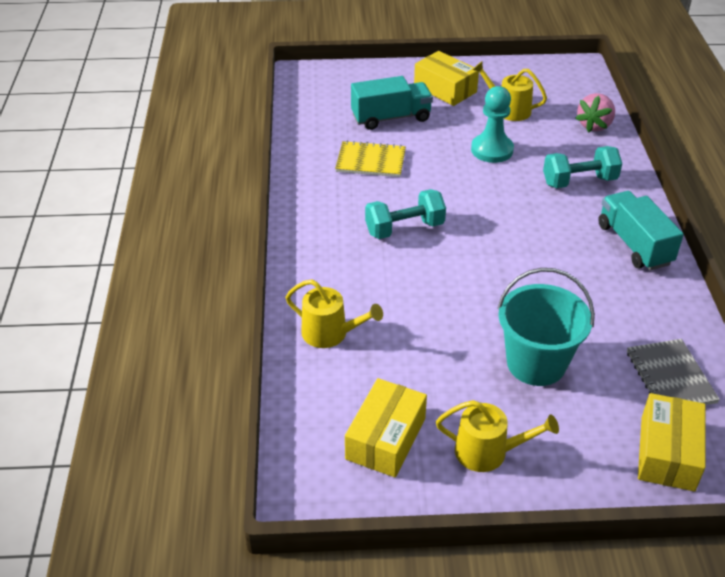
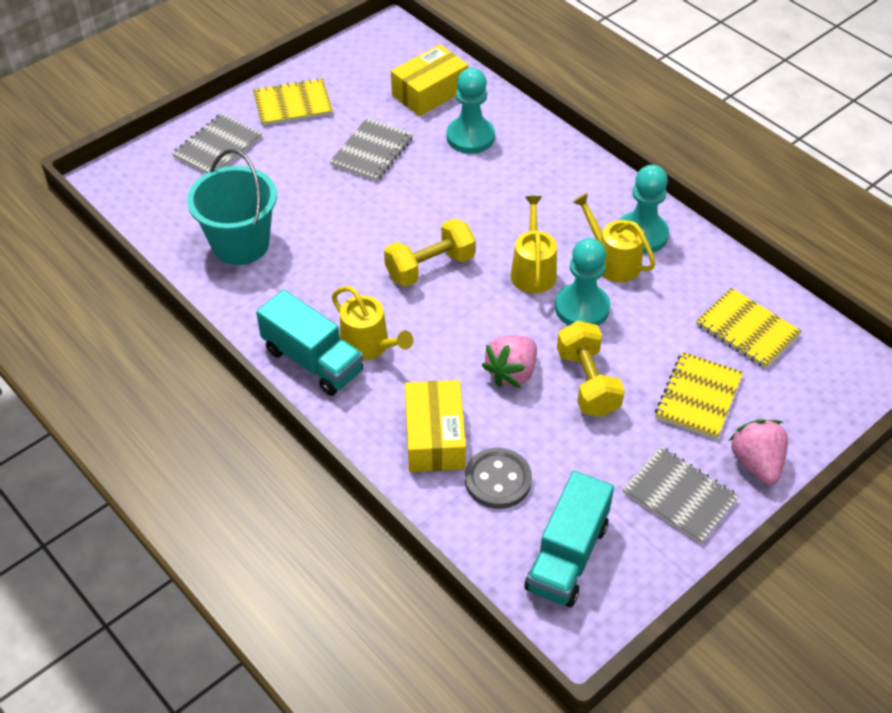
grey button: 0 -> 1
grey notebook: 1 -> 3
pink strawberry: 1 -> 2
turquoise dumbbell: 2 -> 0
turquoise pawn: 1 -> 3
yellow box: 3 -> 2
yellow dumbbell: 0 -> 2
yellow notebook: 1 -> 3

